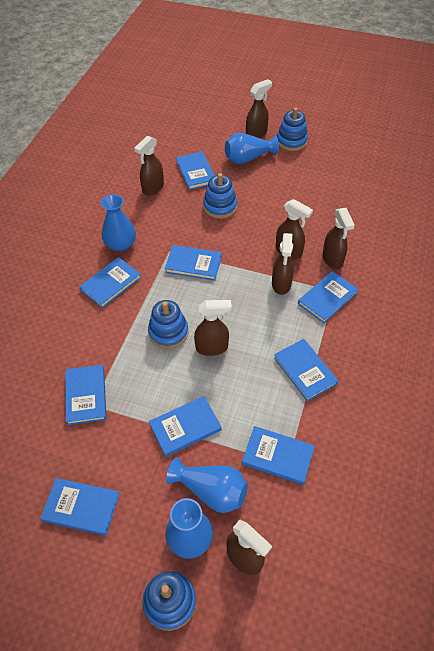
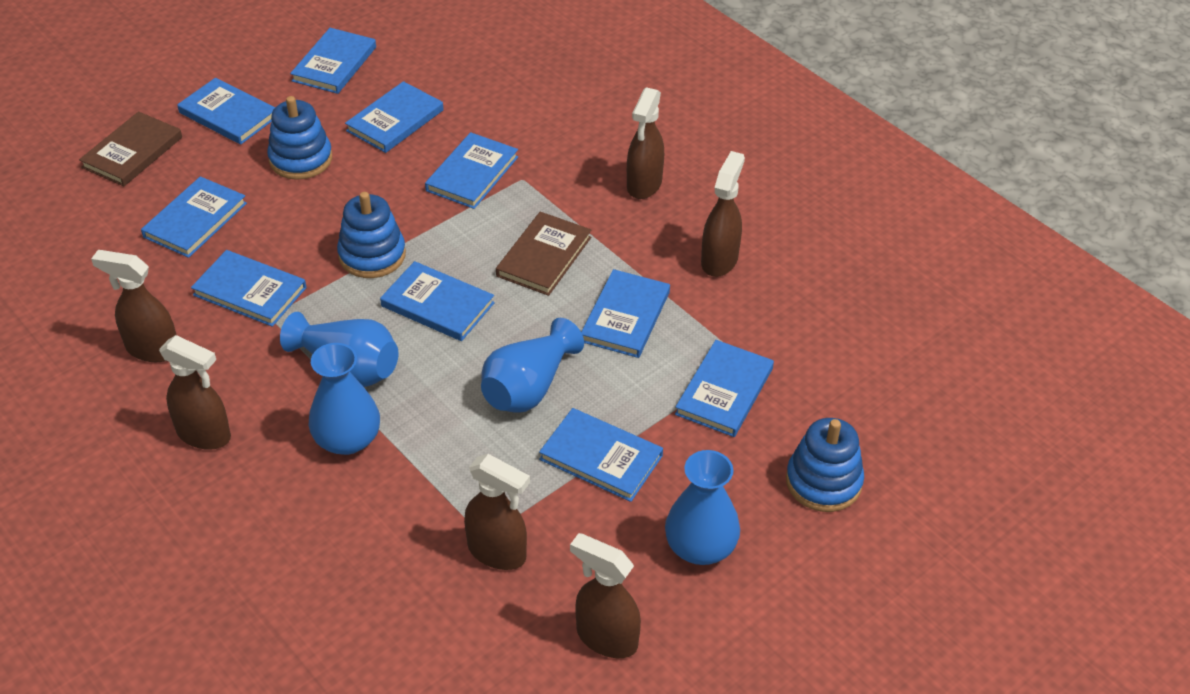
blue book: 9 -> 10
blue stacking toy: 4 -> 3
brown book: 0 -> 2
brown spray bottle: 7 -> 6

